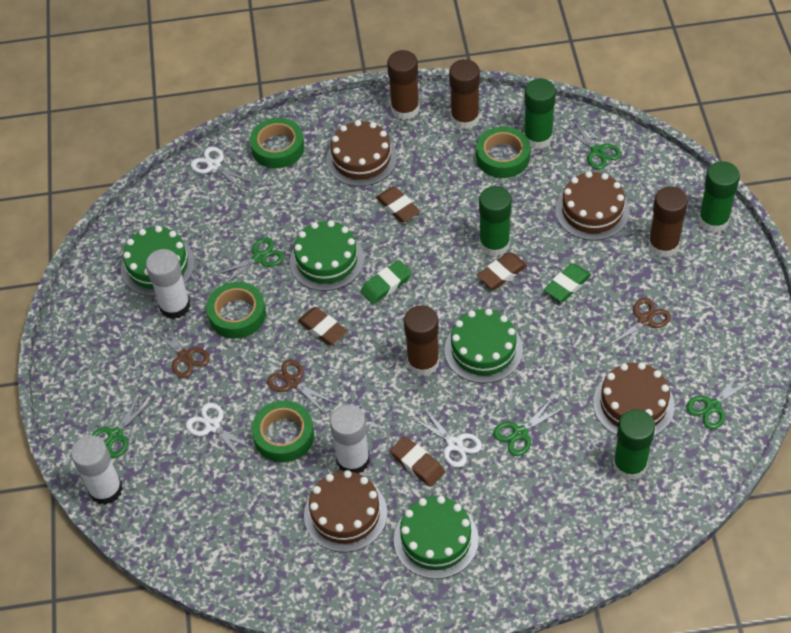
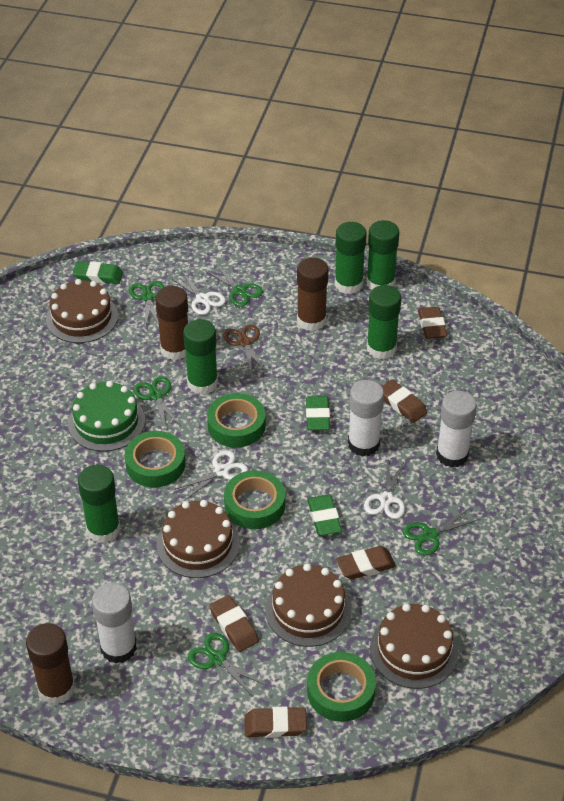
brown eraser: 4 -> 5
brown glue stick: 4 -> 3
brown scissors: 3 -> 1
green cake: 4 -> 1
green eraser: 2 -> 3
green glue stick: 4 -> 5

